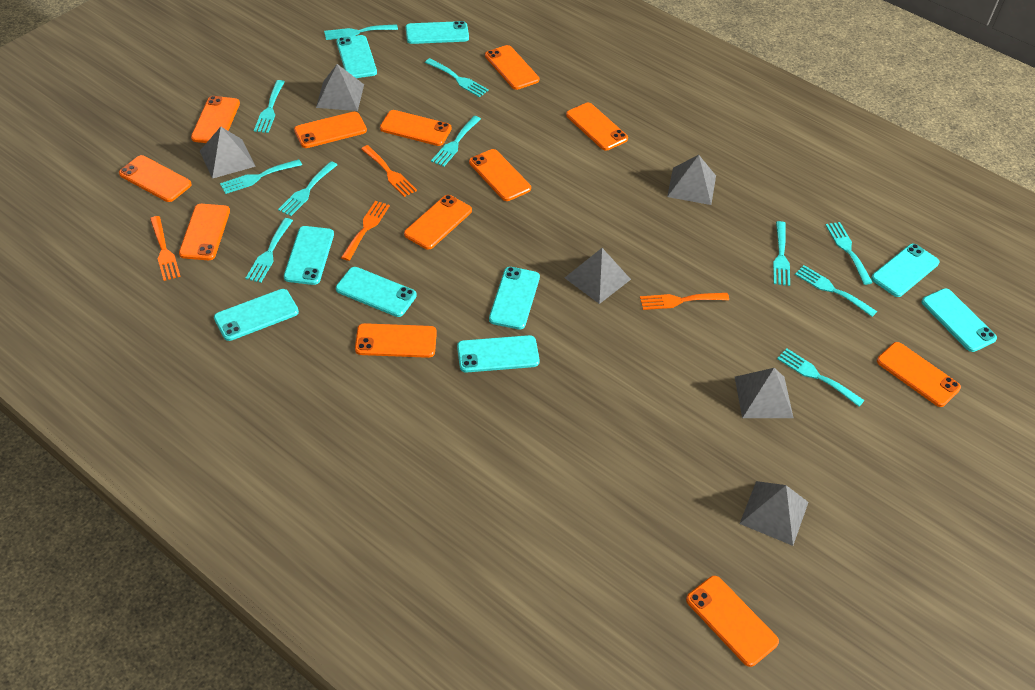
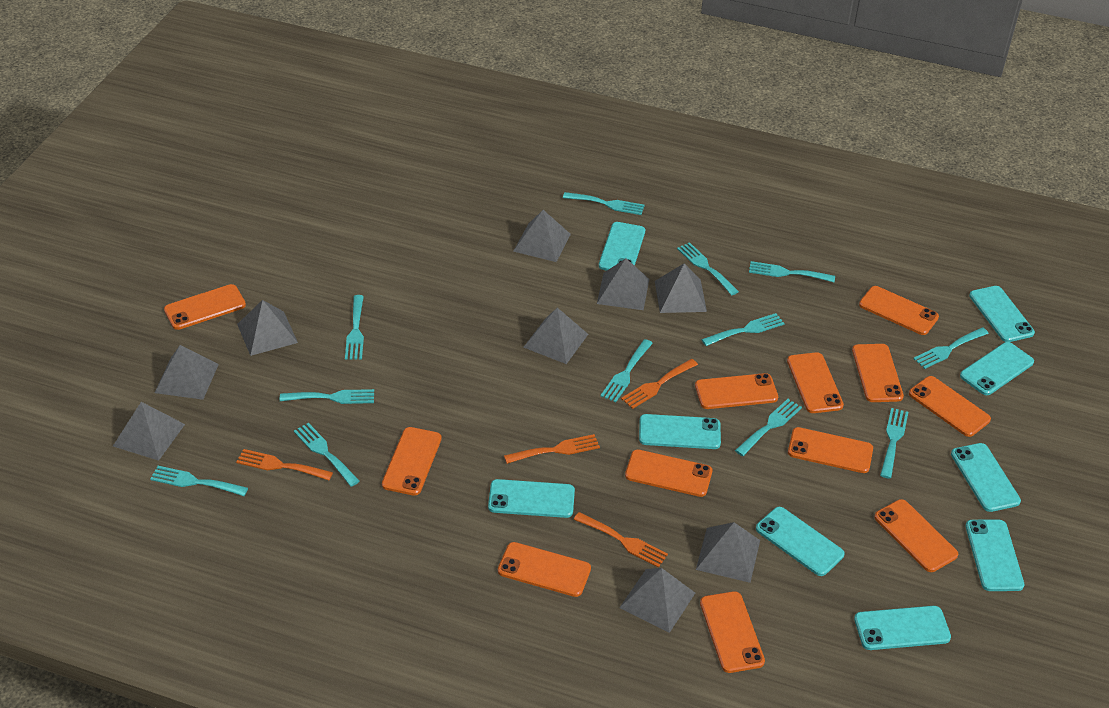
grey pyramid: 6 -> 9
turquoise fork: 11 -> 12

